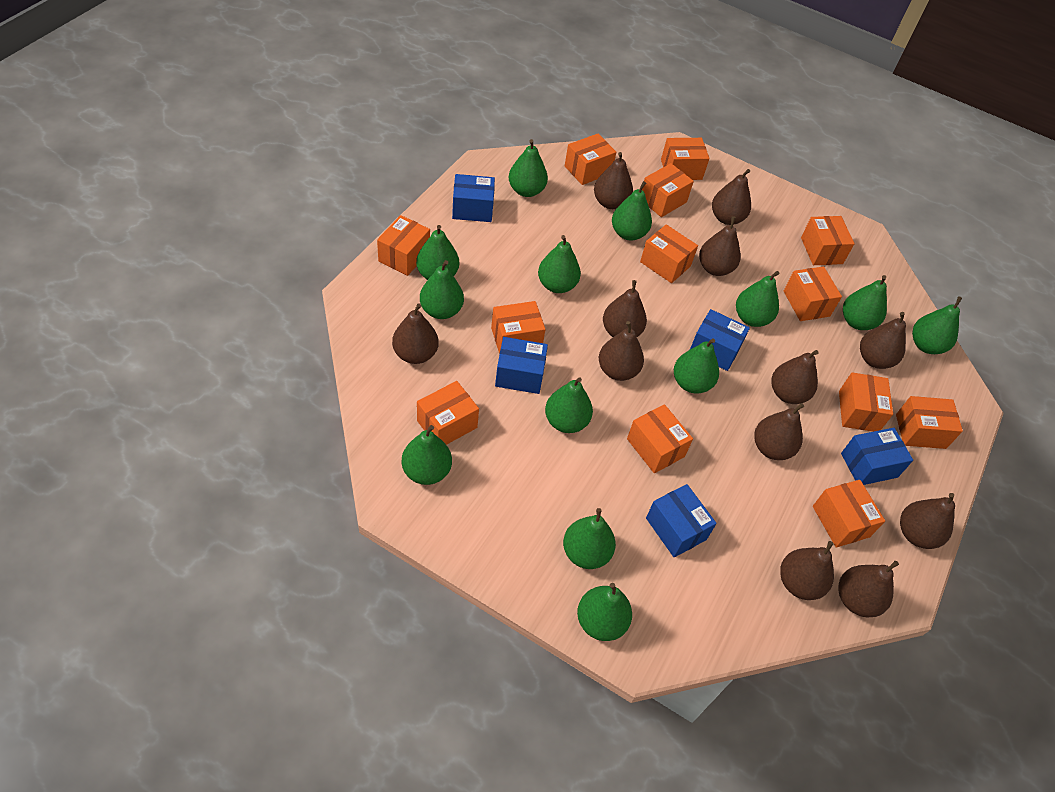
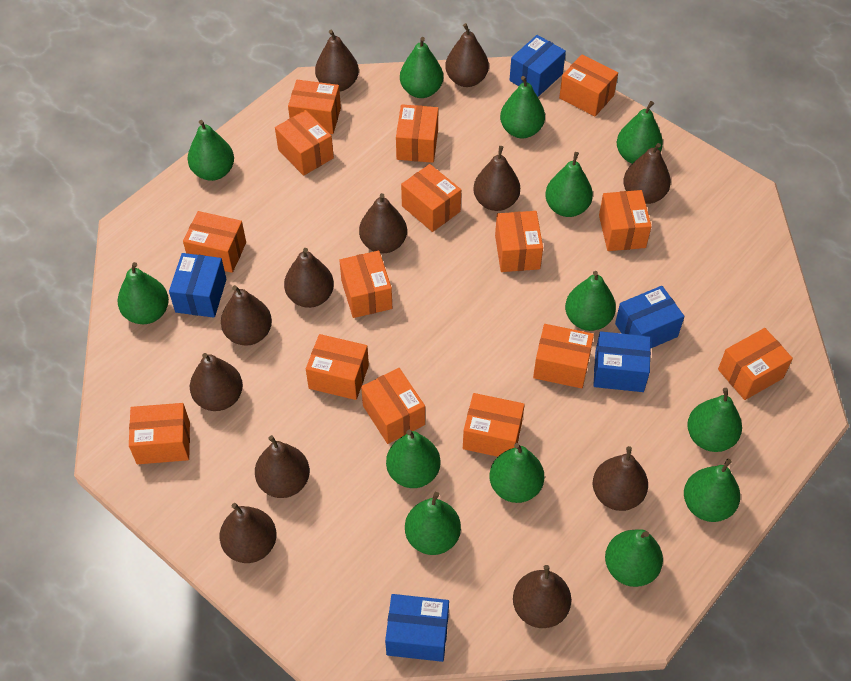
orange box: 13 -> 15

